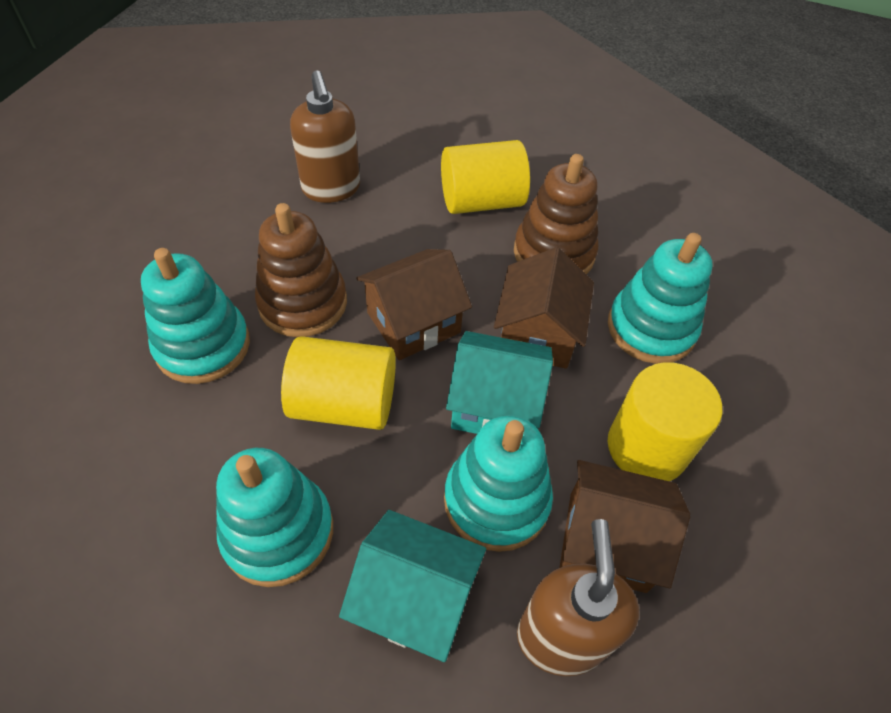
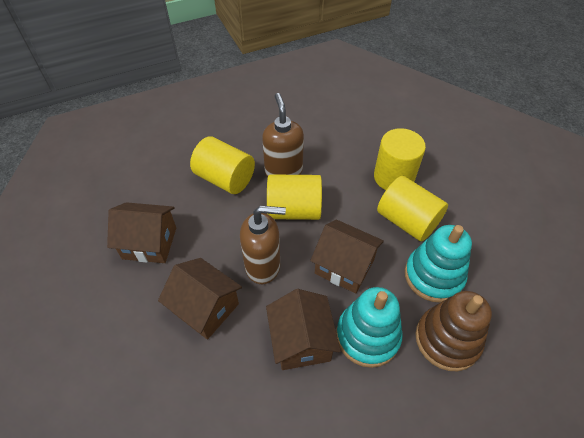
brown house: 3 -> 4
brown stacking toy: 2 -> 1
turquoise house: 2 -> 0
turquoise stacking toy: 4 -> 2
yellow cylinder: 3 -> 4

